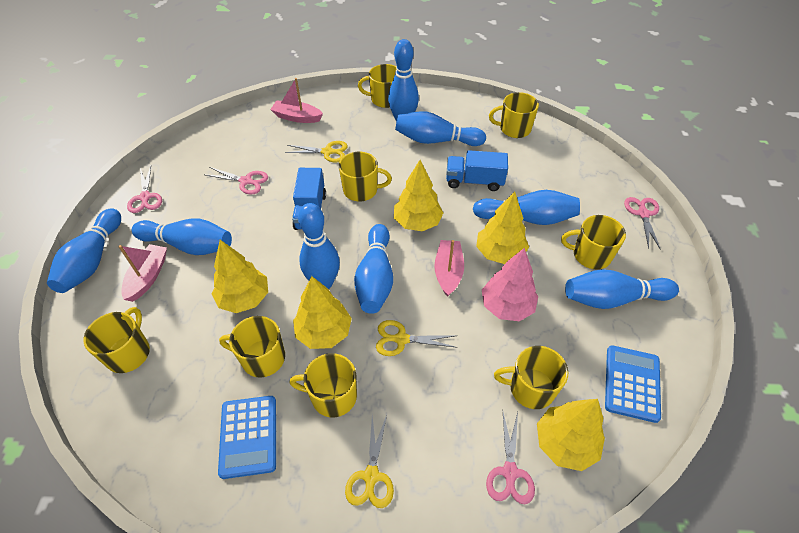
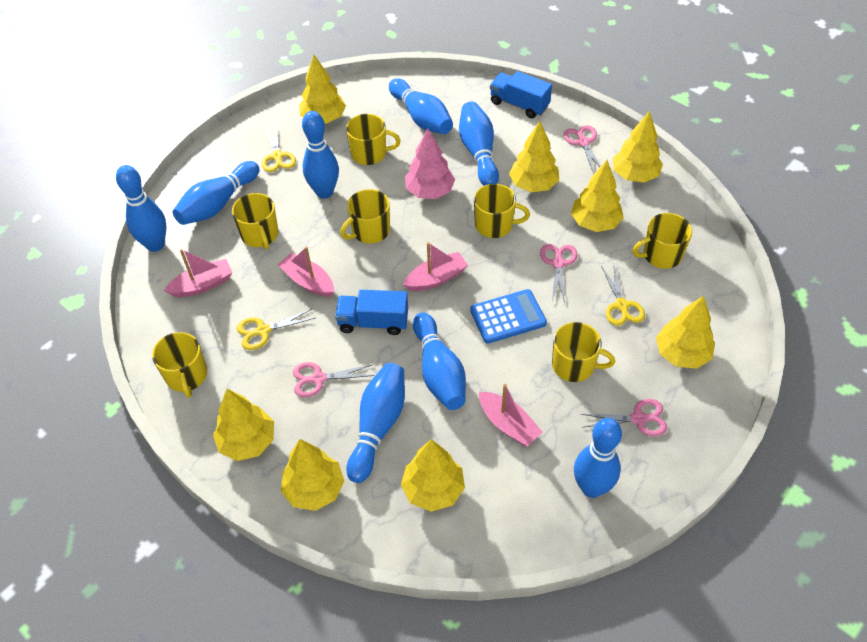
blue calculator: 2 -> 1
pink boat: 3 -> 4
yellow mug: 8 -> 7
yellow tree: 5 -> 8

